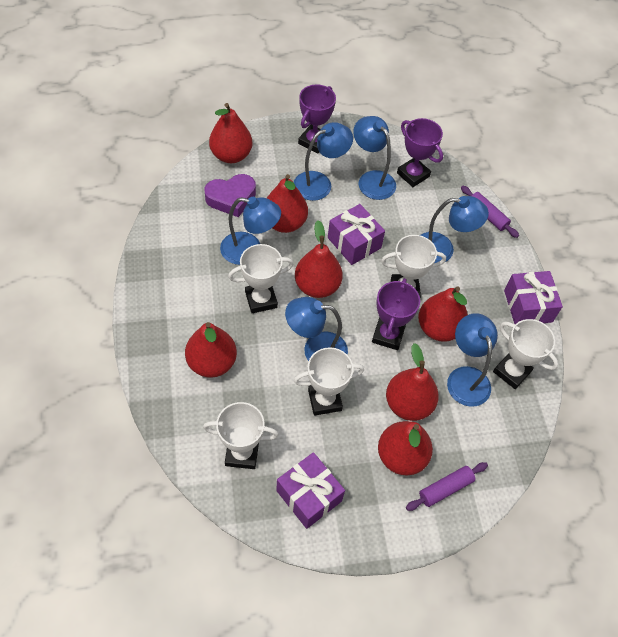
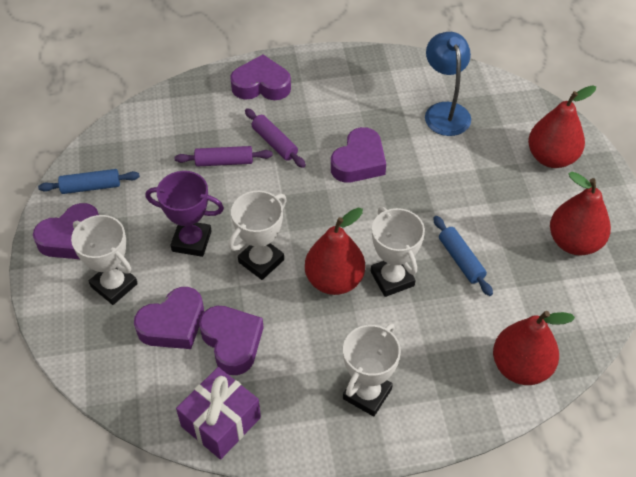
blue lamp: 6 -> 1
blue rolling pin: 0 -> 2
purple gift: 3 -> 1
purple heart: 1 -> 5
purple trophy: 3 -> 1
red pear: 7 -> 4
white trophy: 5 -> 4

